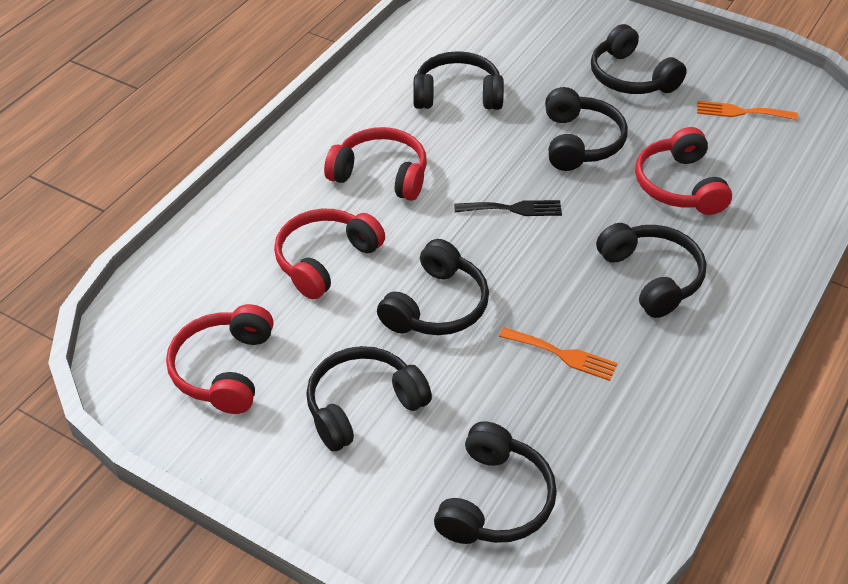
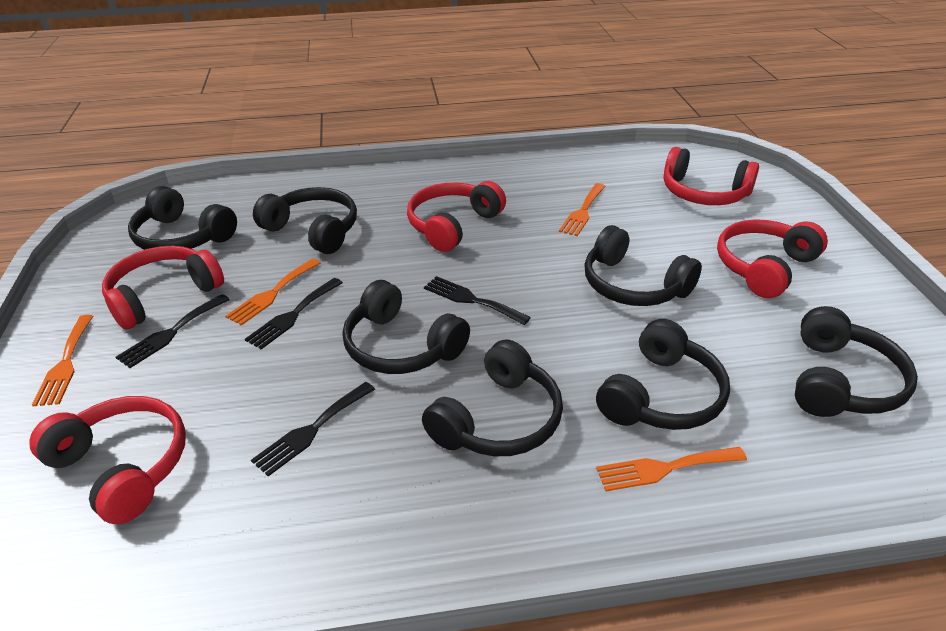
black fork: 1 -> 4
orange fork: 2 -> 4
red headphones: 4 -> 5

